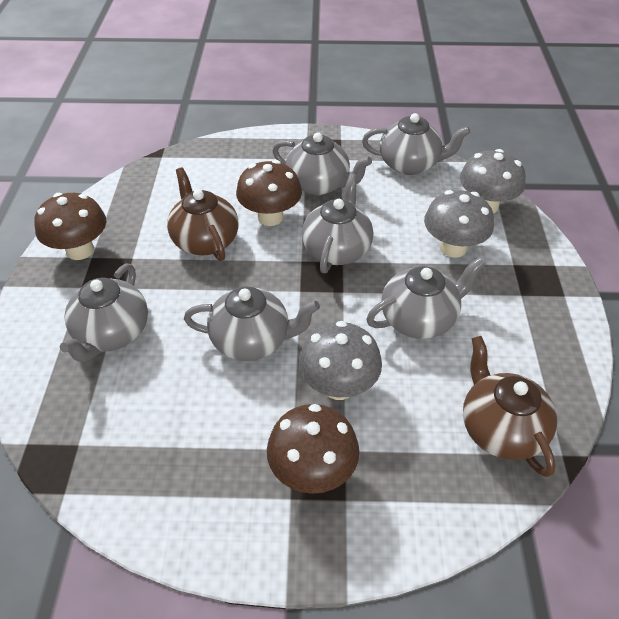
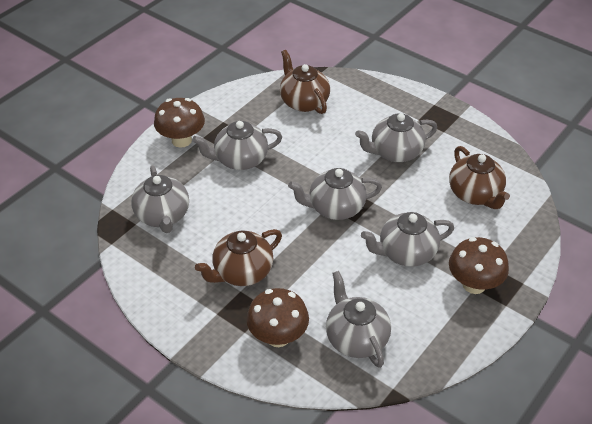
brown teapot: 2 -> 3
grey mushroom: 3 -> 0

